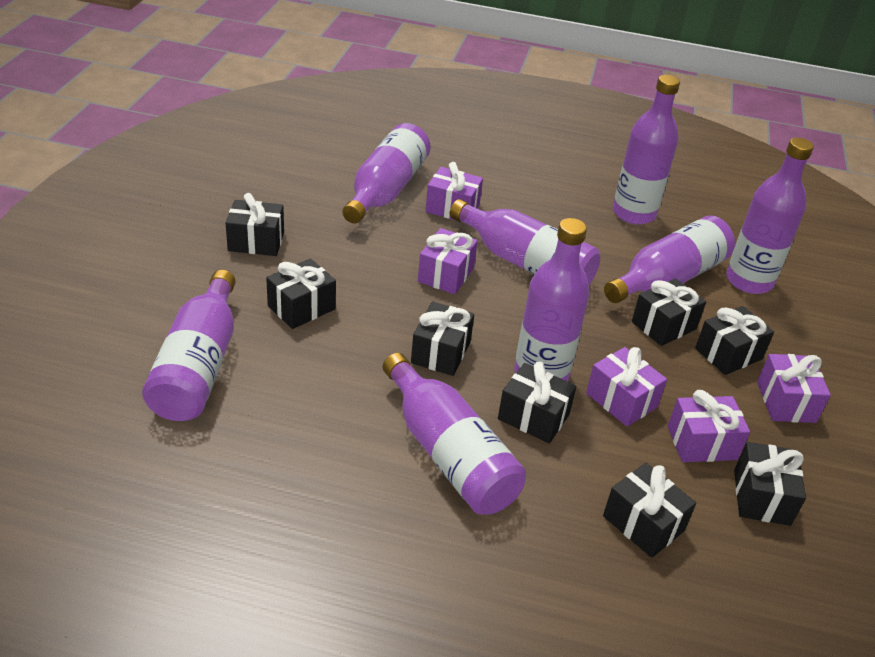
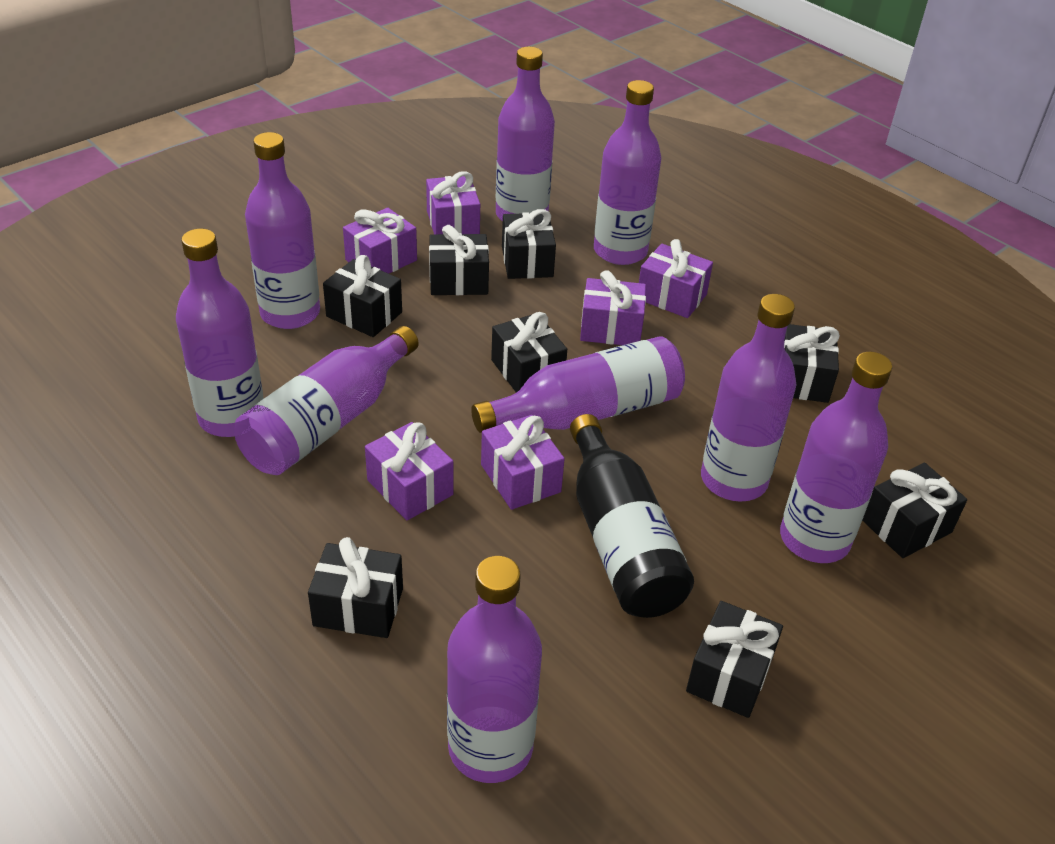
black bottle: 0 -> 1
purple bottle: 8 -> 9
purple gift: 5 -> 6

